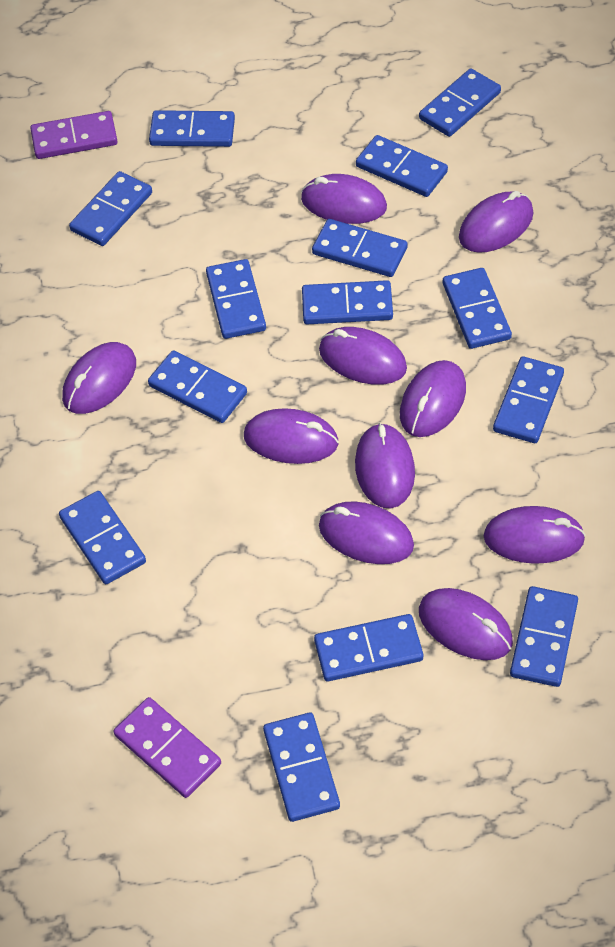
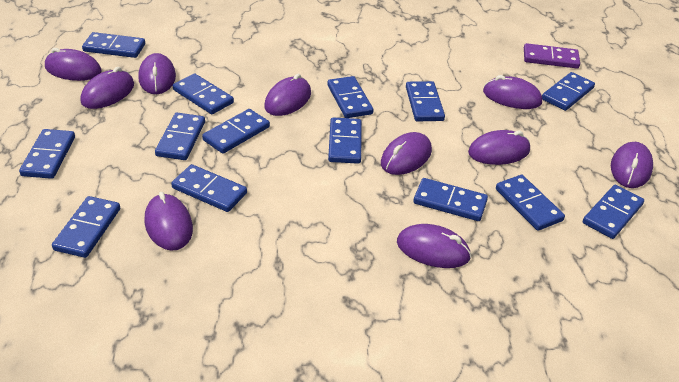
purple domino: 2 -> 1

